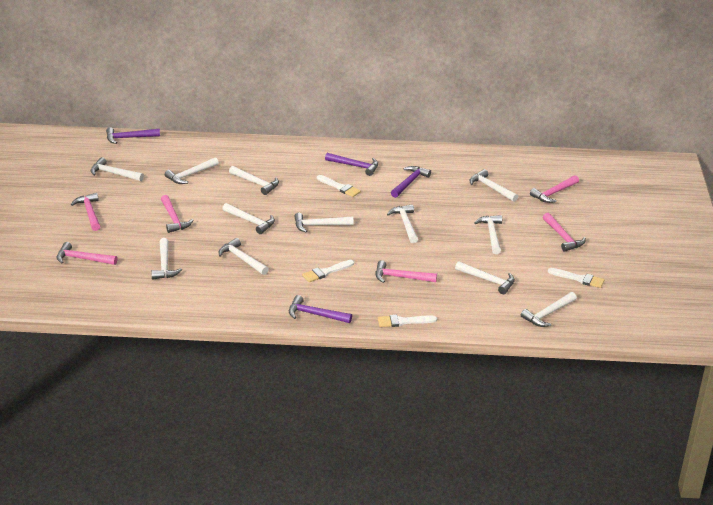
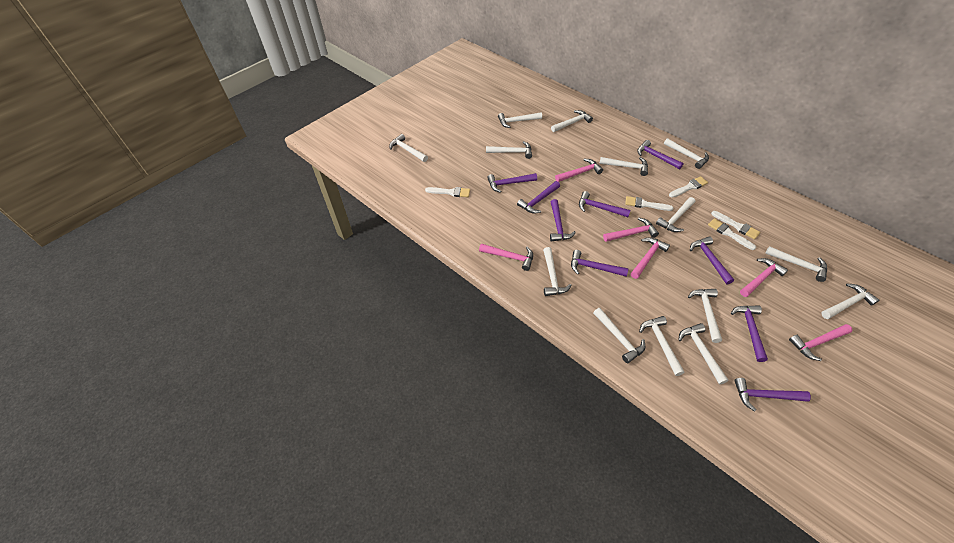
purple hammer: 4 -> 9
white brush: 4 -> 5
white hammer: 12 -> 14

